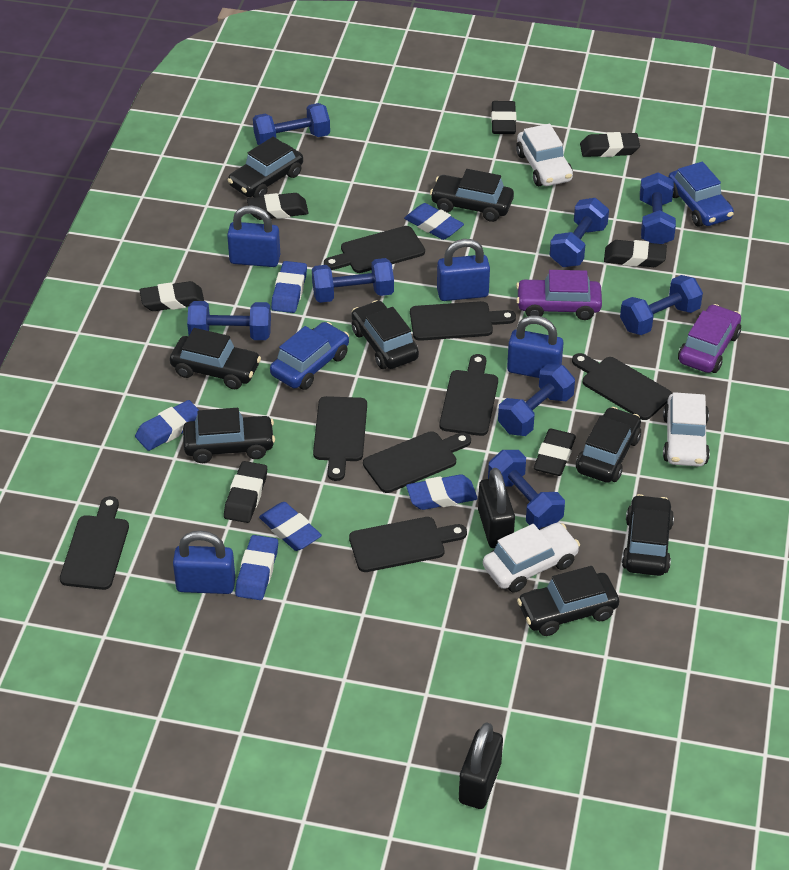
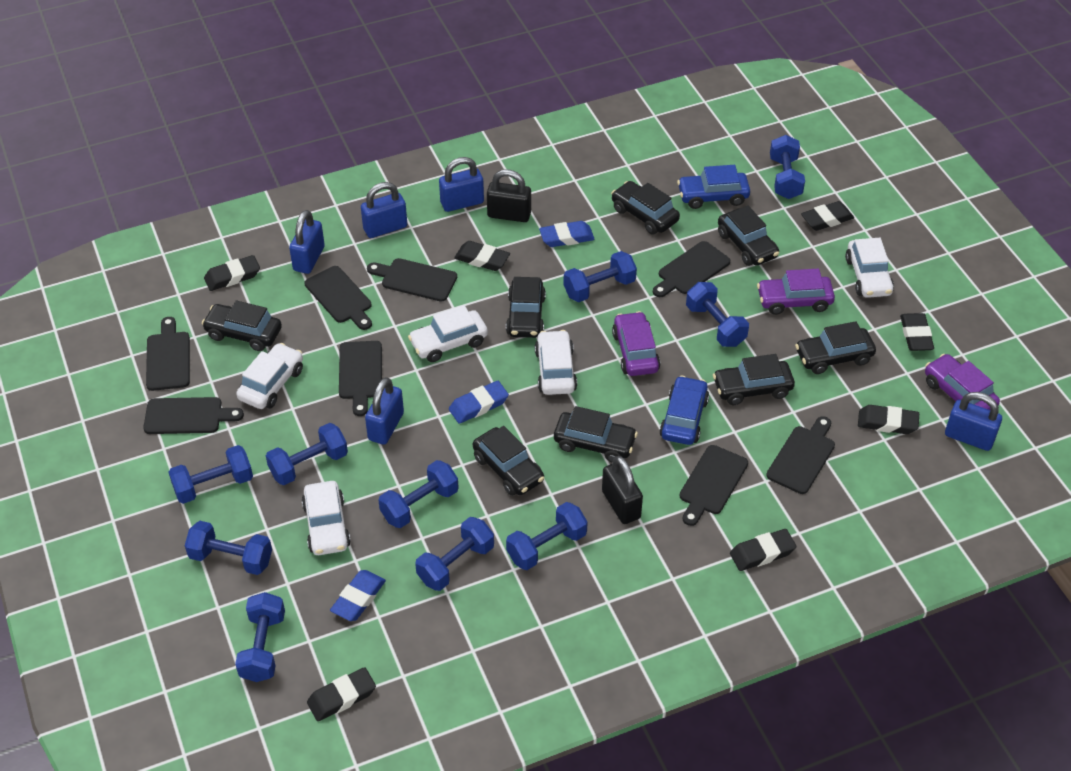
blue dumbbell: 8 -> 10
blue eraser: 6 -> 3
blue padlock: 4 -> 5
purple car: 2 -> 3
white car: 3 -> 5

